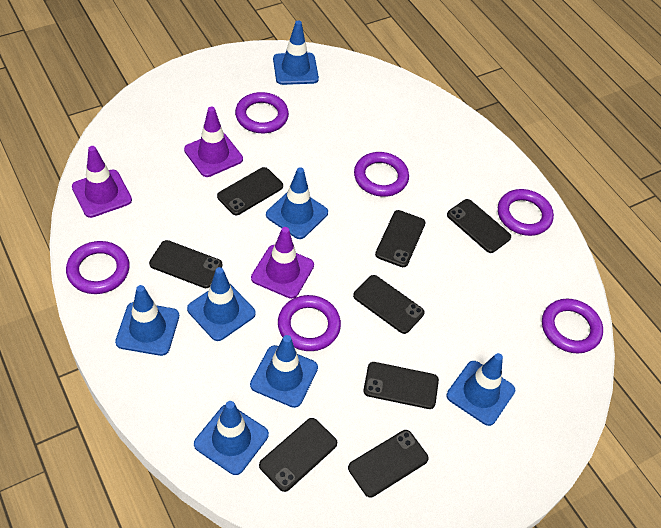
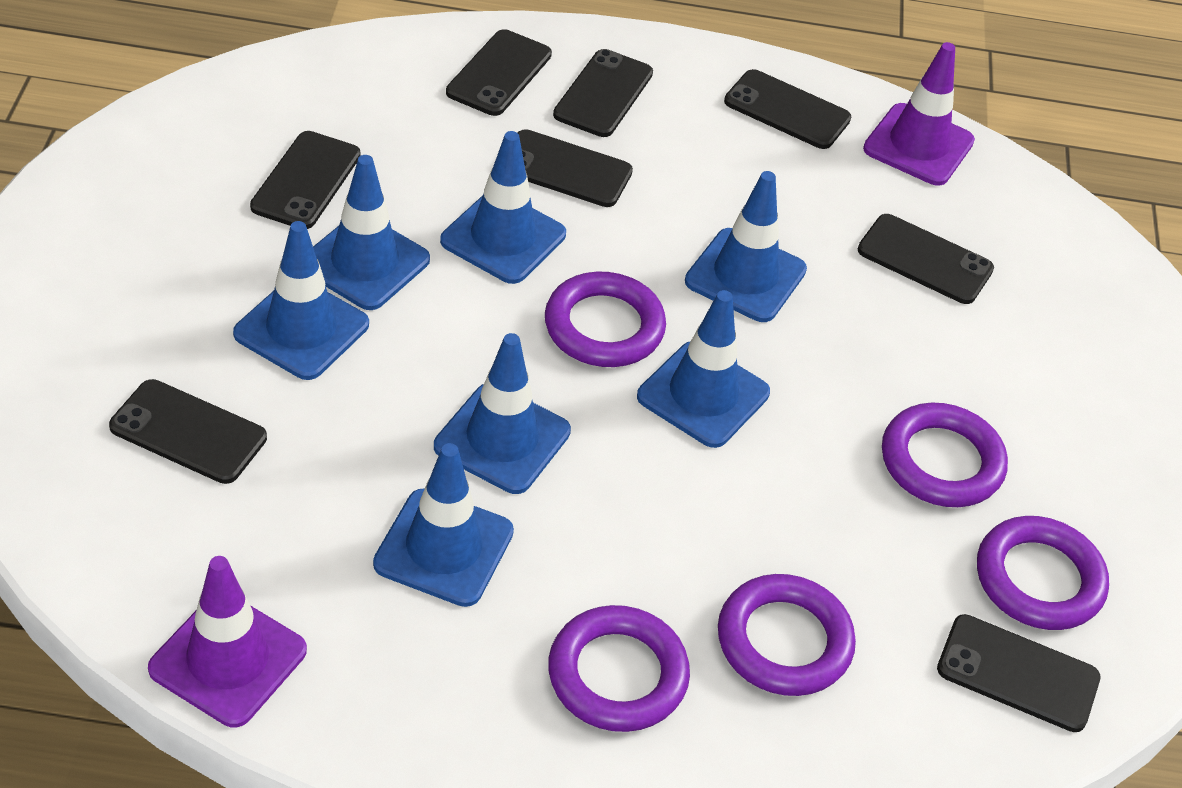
purple ring: 6 -> 5
purple traffic cone: 3 -> 2

